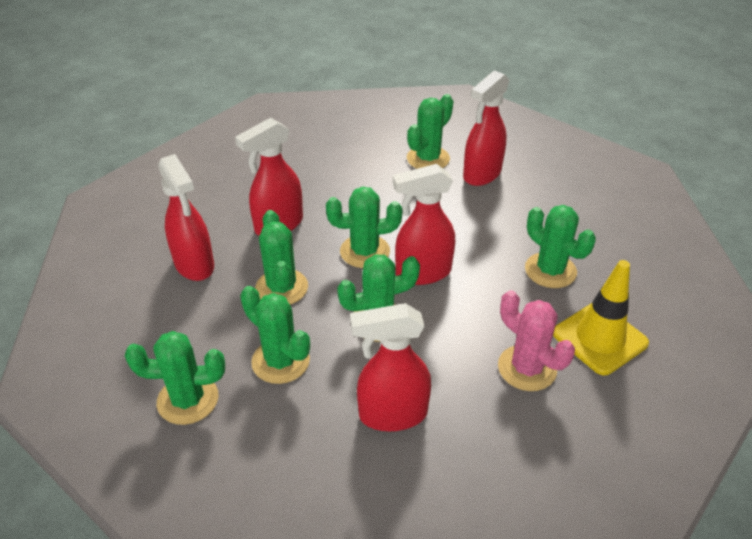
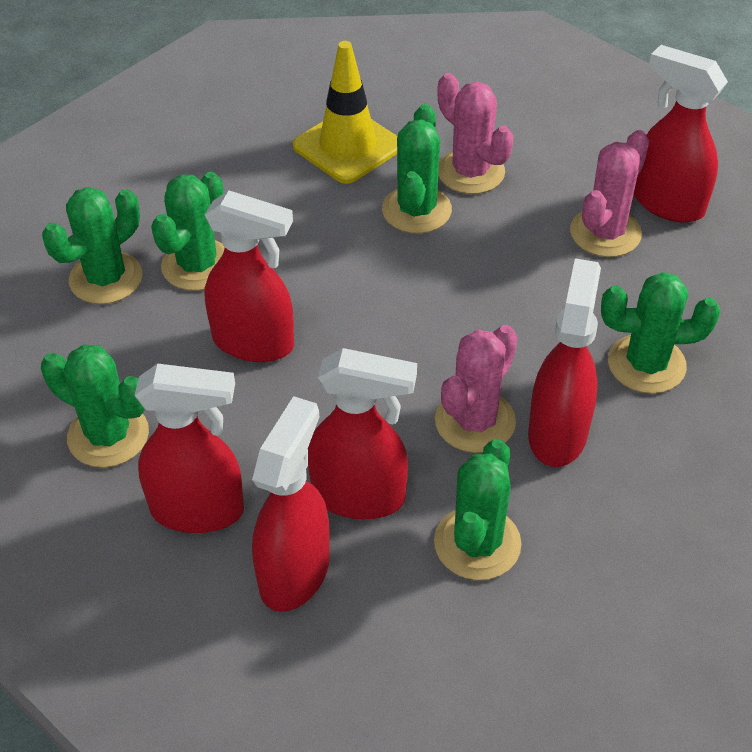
green cactus: 7 -> 6
pink cactus: 1 -> 3
red spray bottle: 5 -> 6

